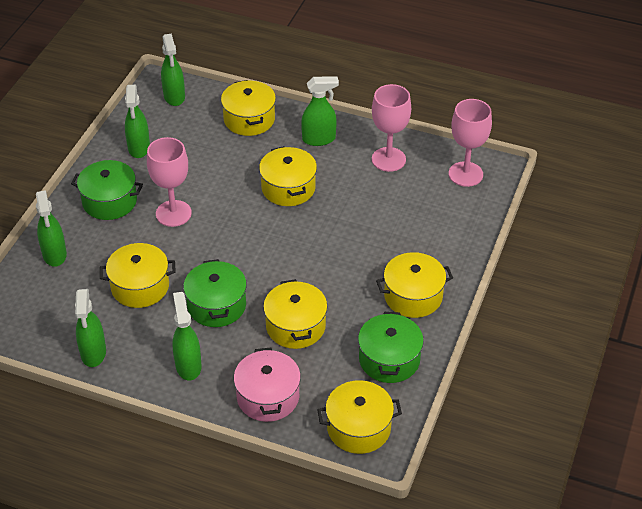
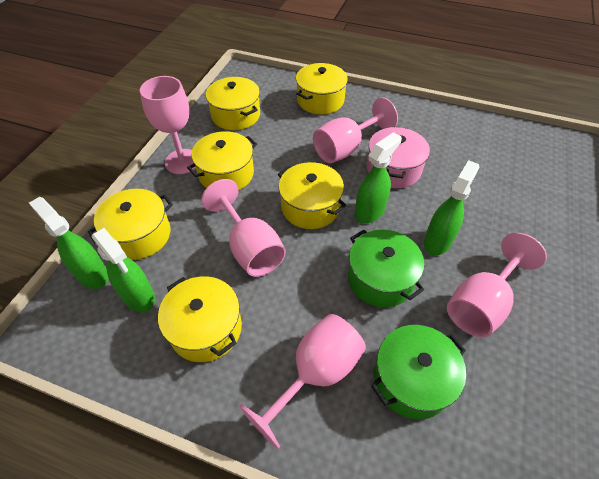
green pot: 3 -> 2
green spray bottle: 6 -> 4
pink goblet: 3 -> 5

